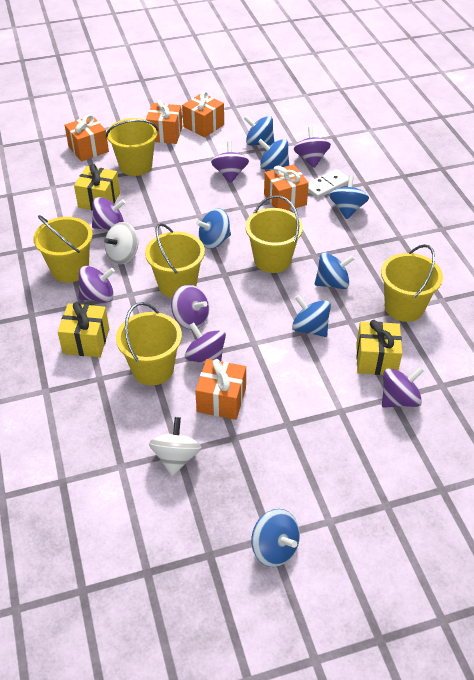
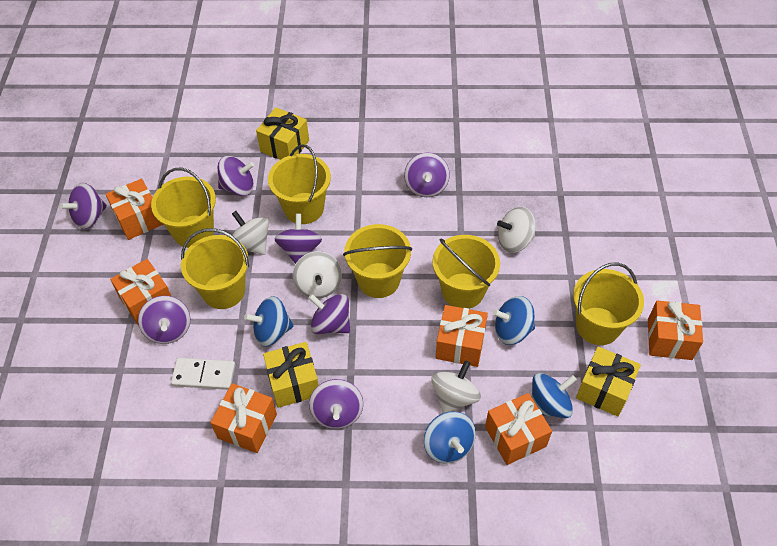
blue spinning top: 7 -> 4
orange gift: 5 -> 6
white spinning top: 2 -> 4

